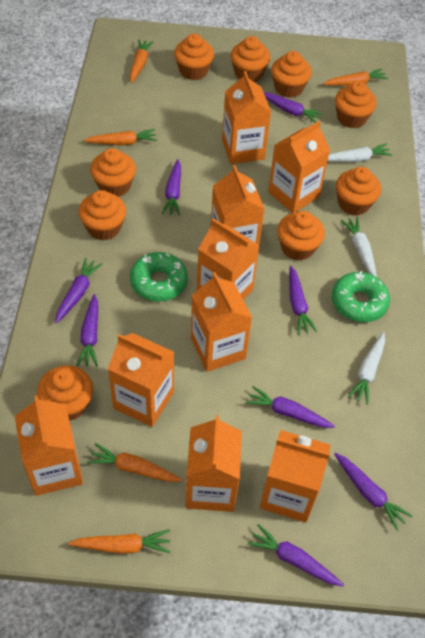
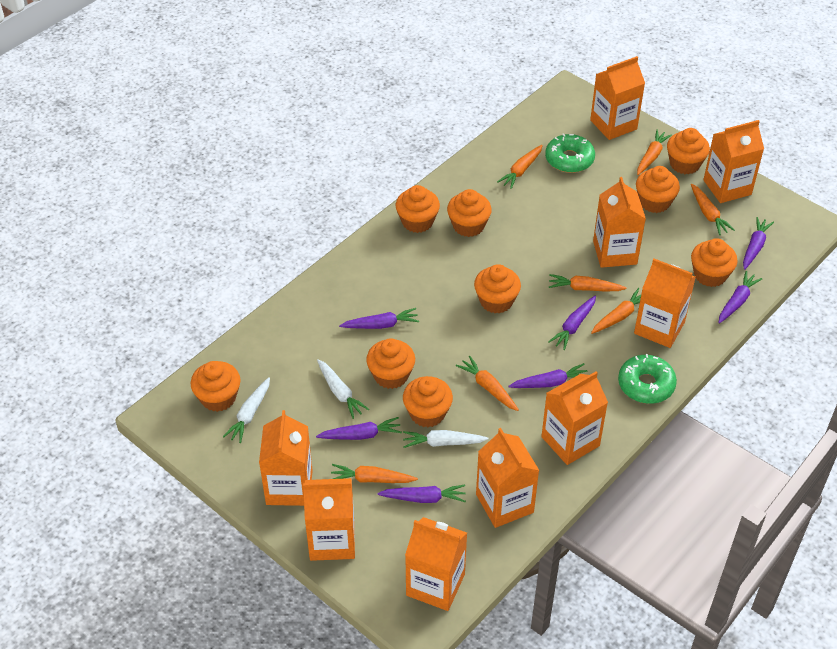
orange carrot: 5 -> 7
purple carrot: 8 -> 7

